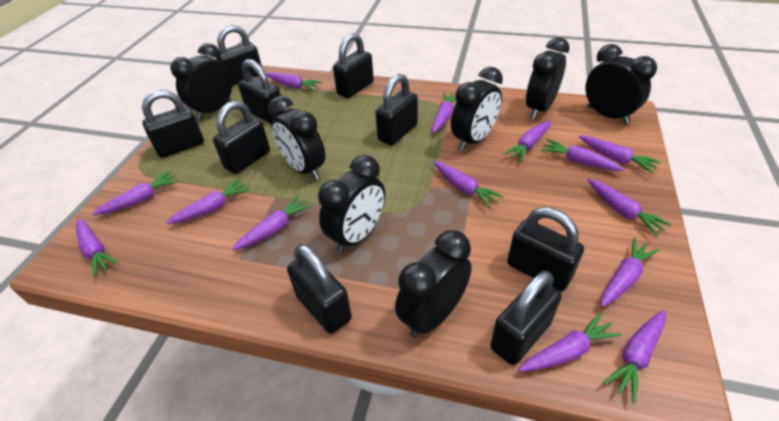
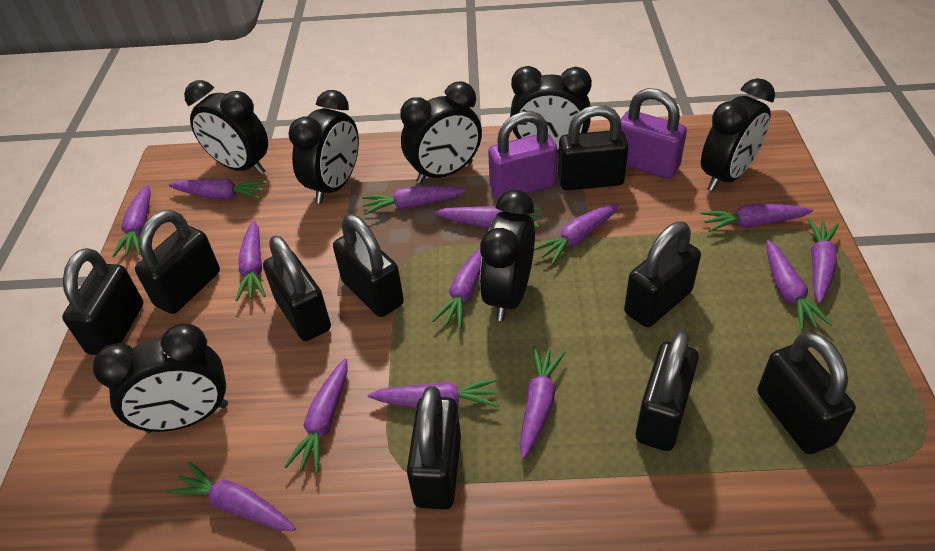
purple padlock: 0 -> 2

